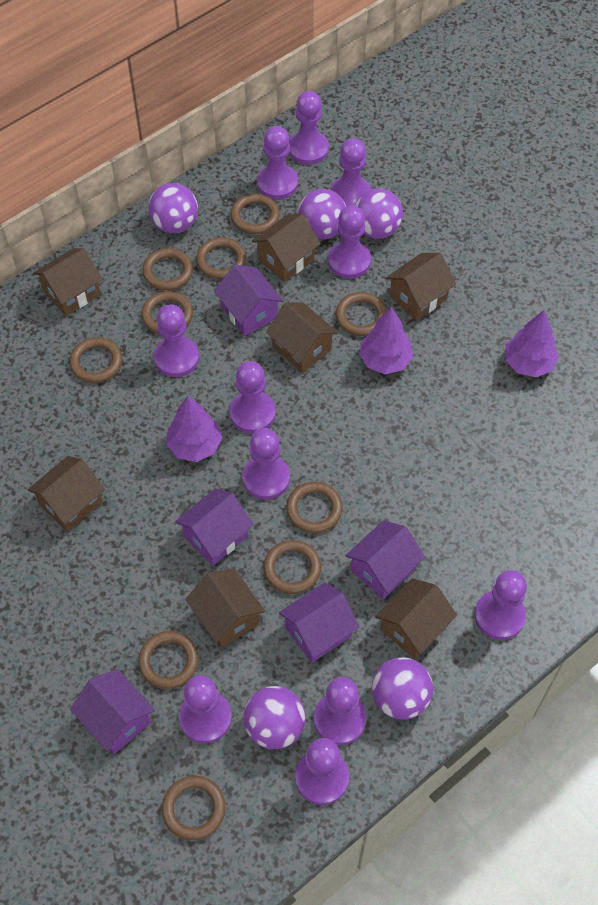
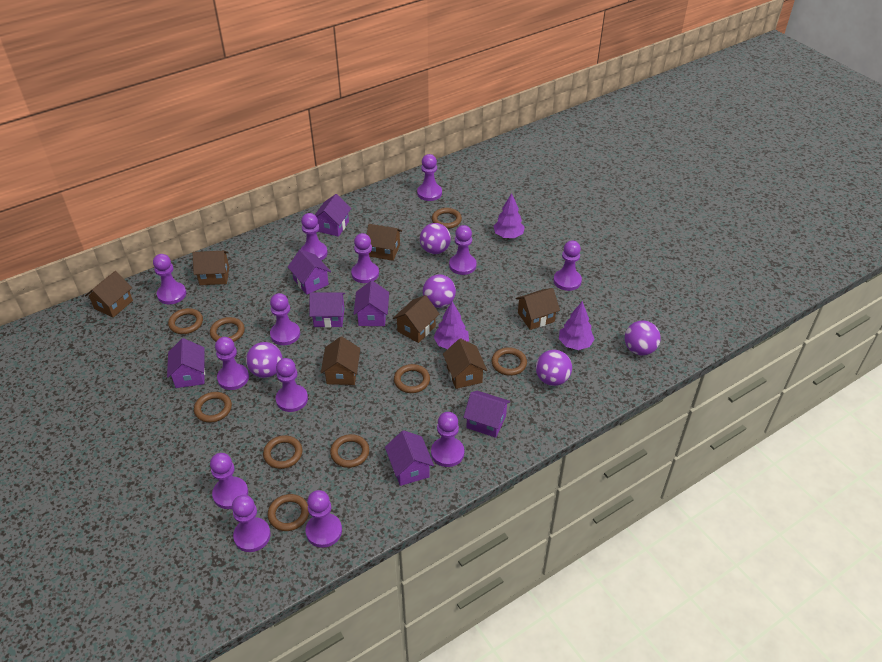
brown ring: 10 -> 9
purple house: 5 -> 7
purple pawn: 11 -> 13

